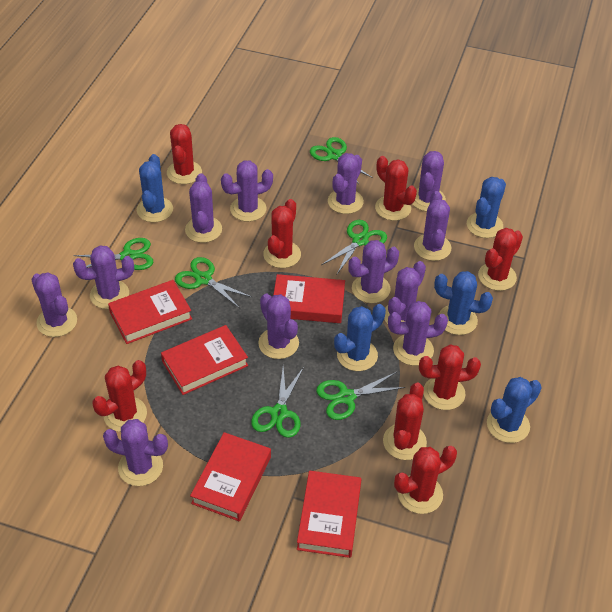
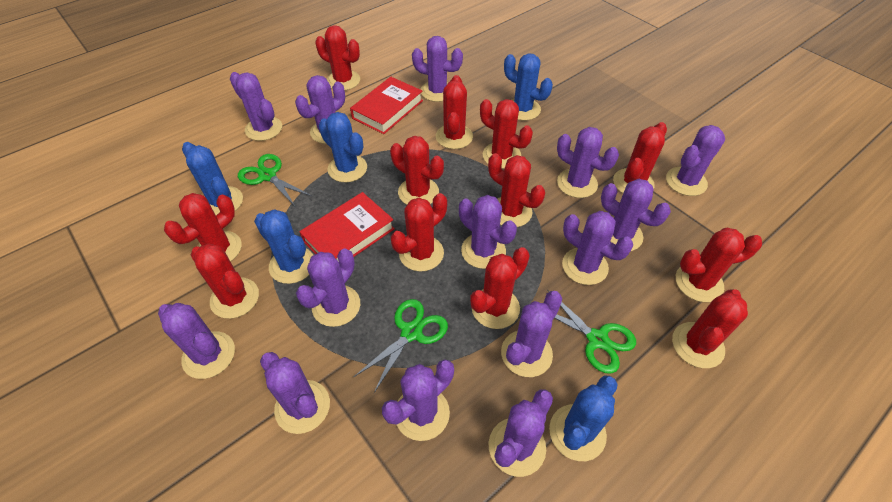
green scissors: 6 -> 3
purple cactus: 12 -> 14
red book: 5 -> 2
red cactus: 8 -> 12

